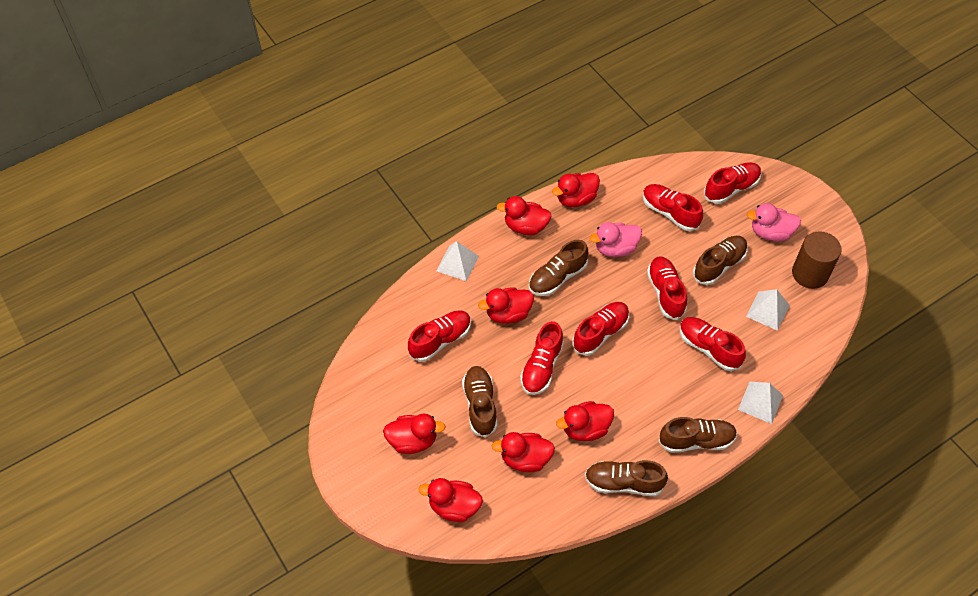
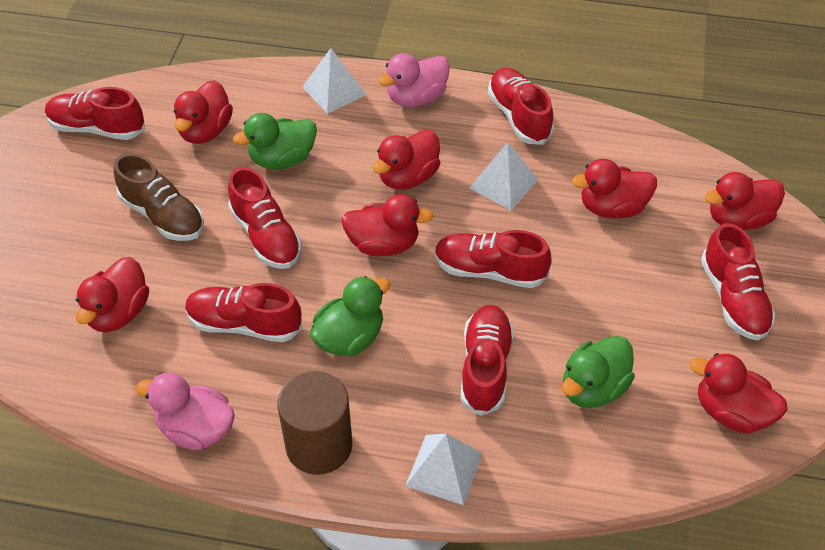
brown shoe: 5 -> 1
green duck: 0 -> 3

